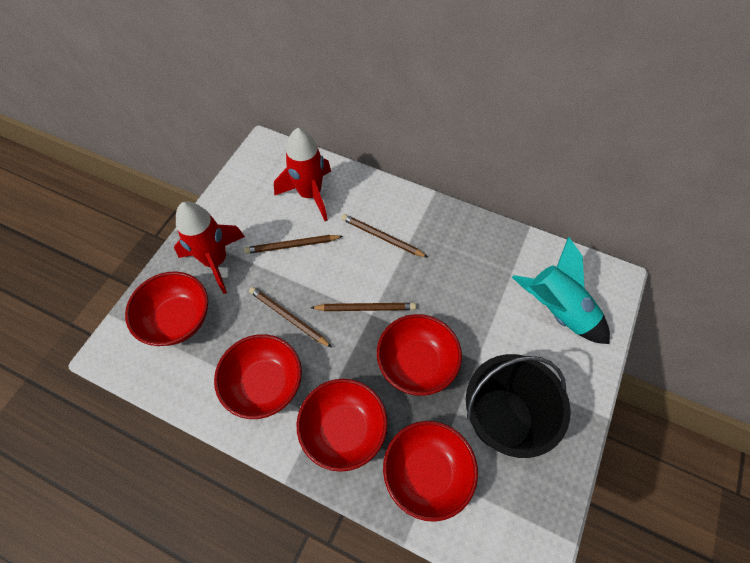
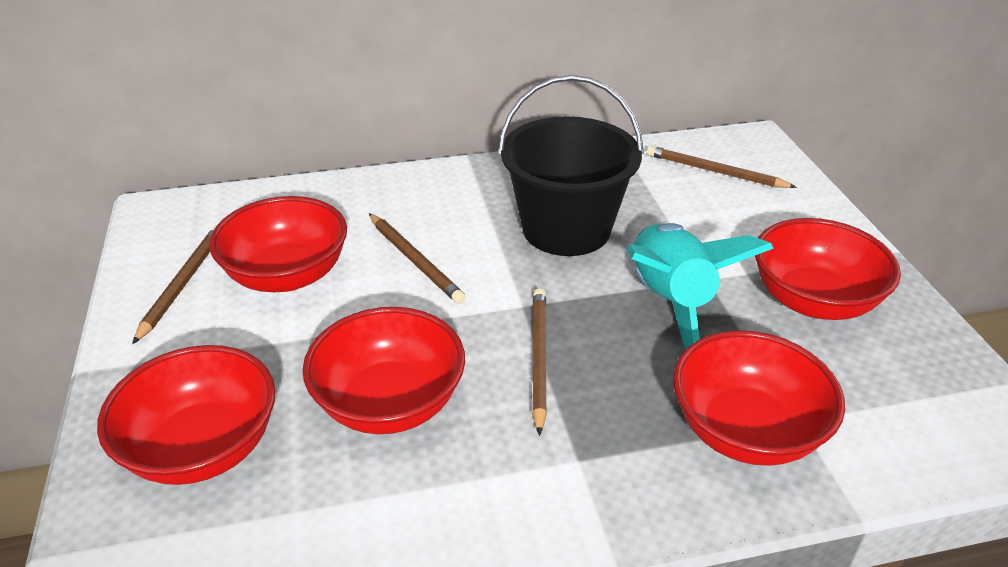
red rocket: 2 -> 0

